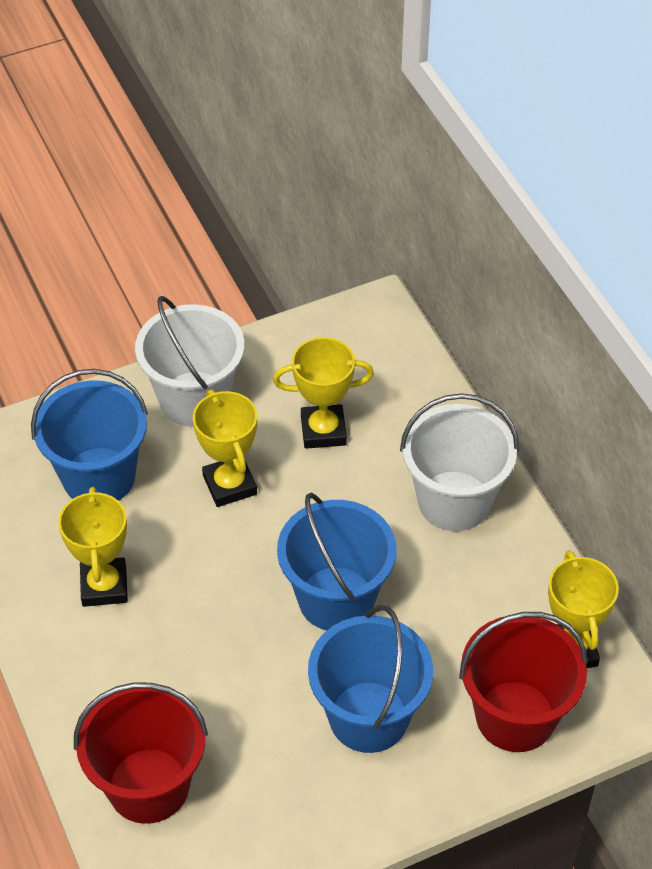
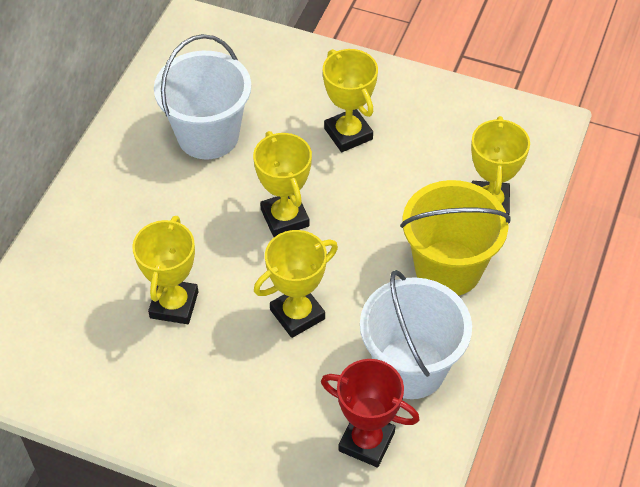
blue bucket: 3 -> 0
red bucket: 2 -> 0
red trophy: 0 -> 1
yellow bucket: 0 -> 1
yellow trophy: 4 -> 5

